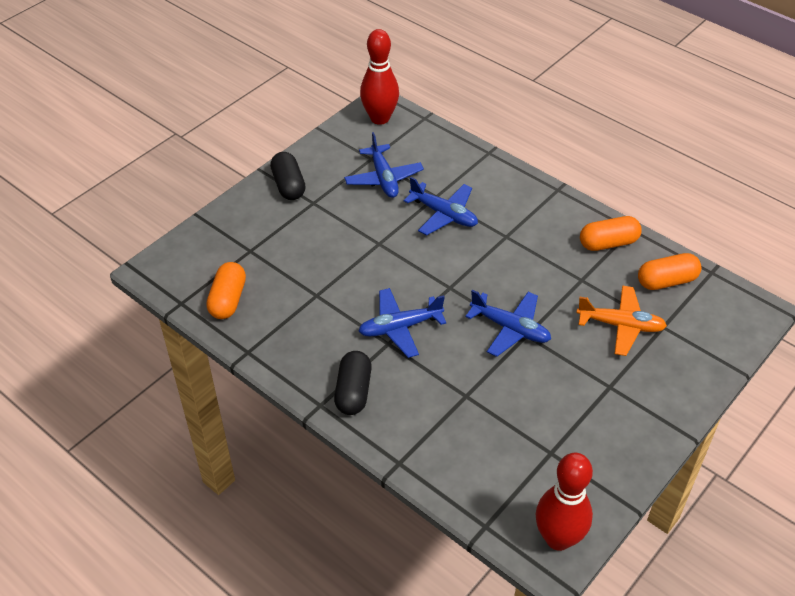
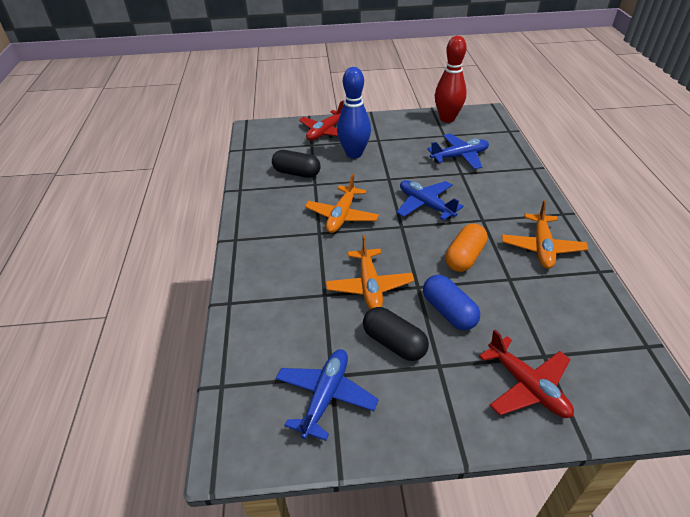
blue bowling pin: 0 -> 1
blue capsule: 0 -> 1
blue plane: 4 -> 3
orange capsule: 3 -> 1
orange plane: 1 -> 3
red bowling pin: 2 -> 1
red plane: 0 -> 2

